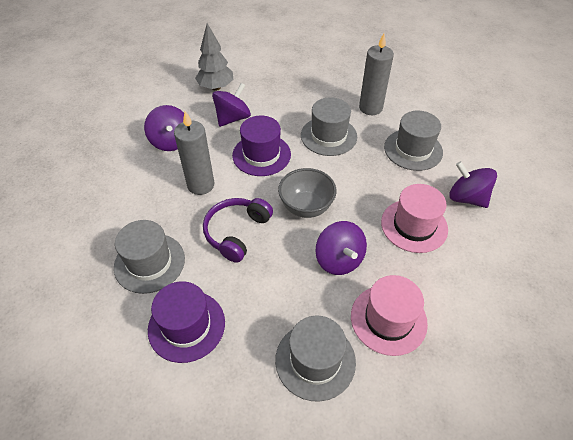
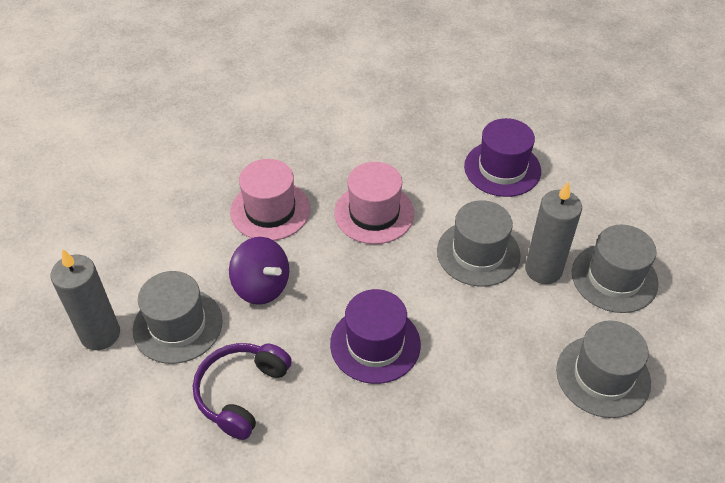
grey bowl: 1 -> 0
grey tree: 1 -> 0
purple spinning top: 4 -> 1

